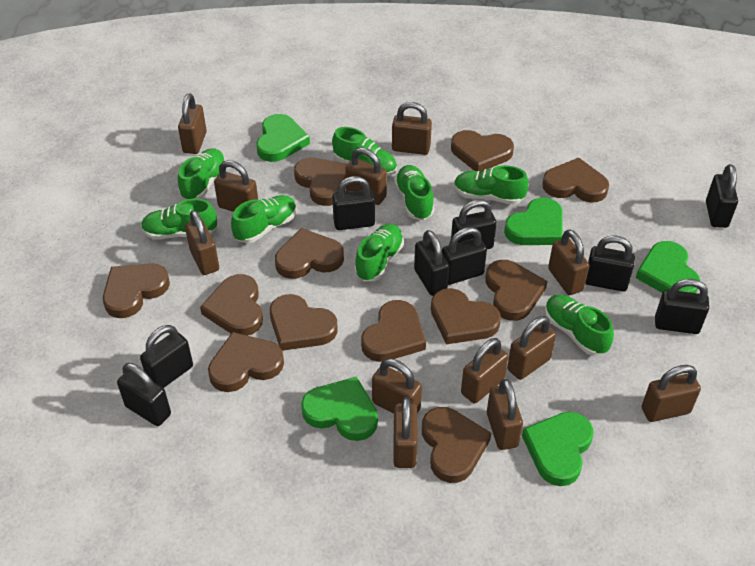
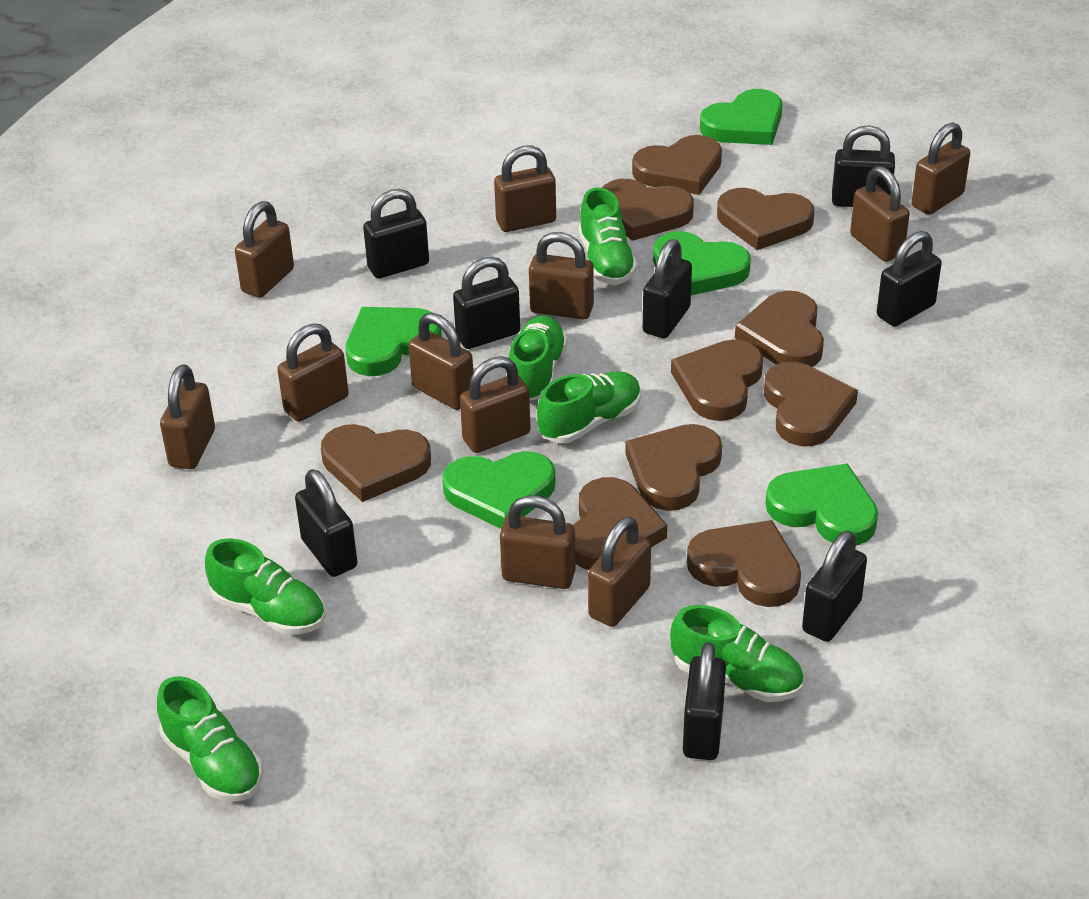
black padlock: 9 -> 8
brown heart: 12 -> 10
brown padlock: 12 -> 11
green shoe: 8 -> 6

